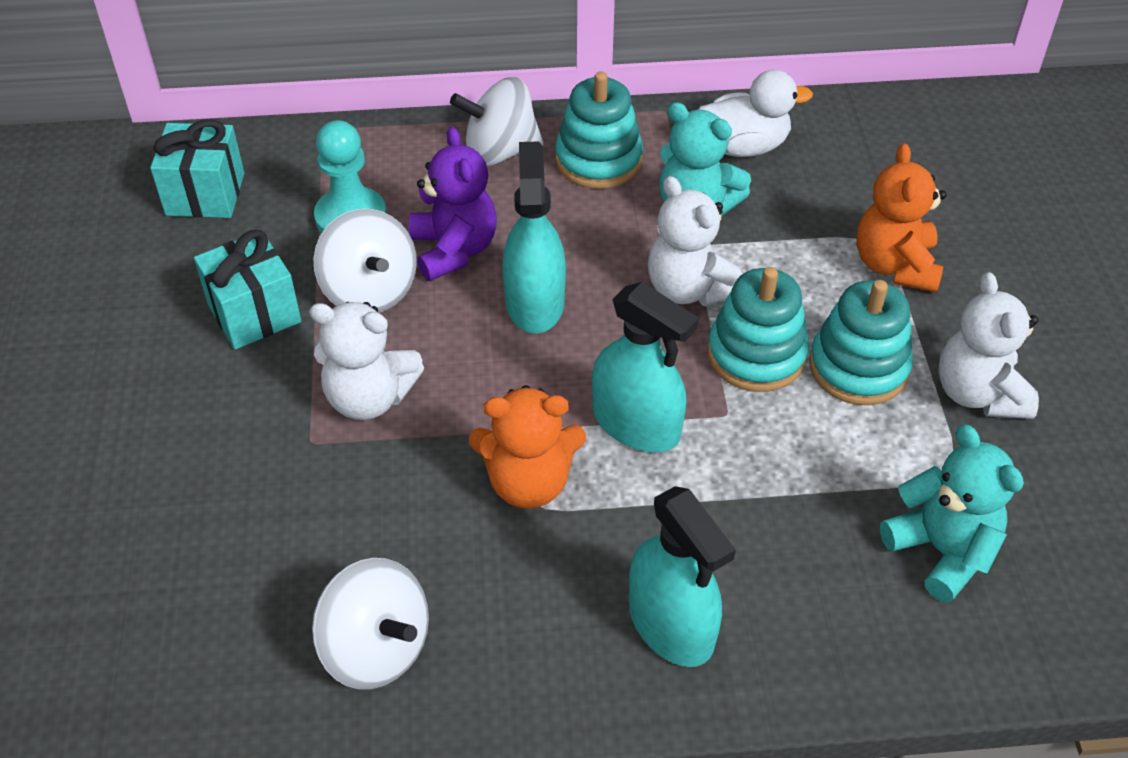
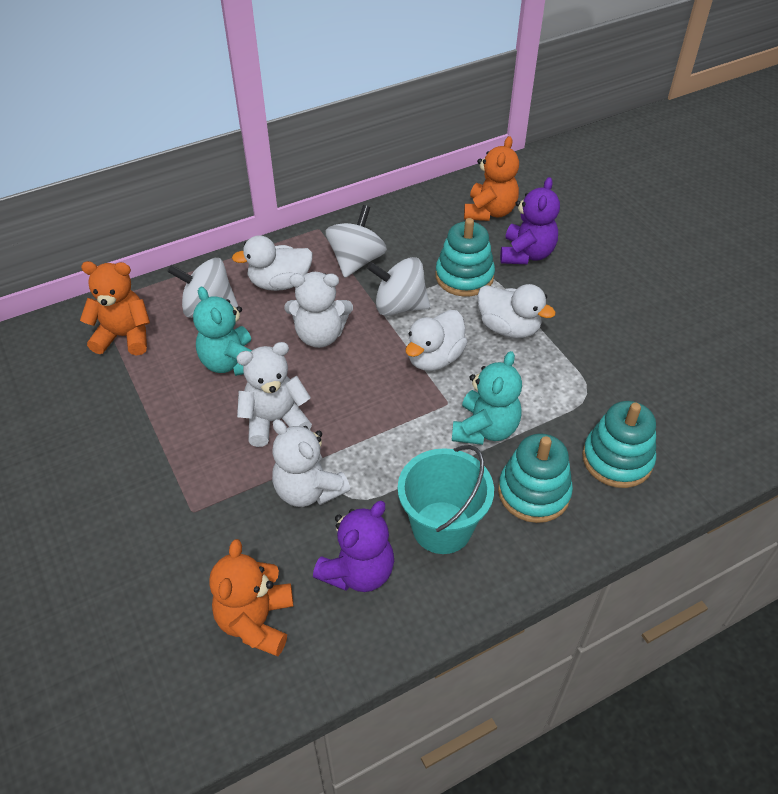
orange teddy bear: 2 -> 3
purple teddy bear: 1 -> 2
turquoise bucket: 0 -> 1
turquoise gift: 2 -> 0
turquoise pawn: 1 -> 0
turquoise spray bottle: 3 -> 0
white duck: 1 -> 3

